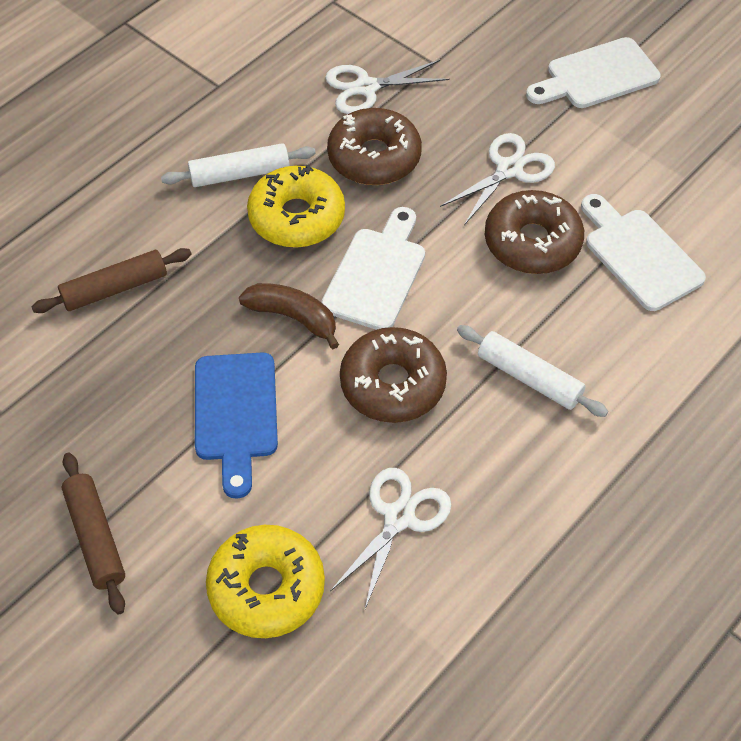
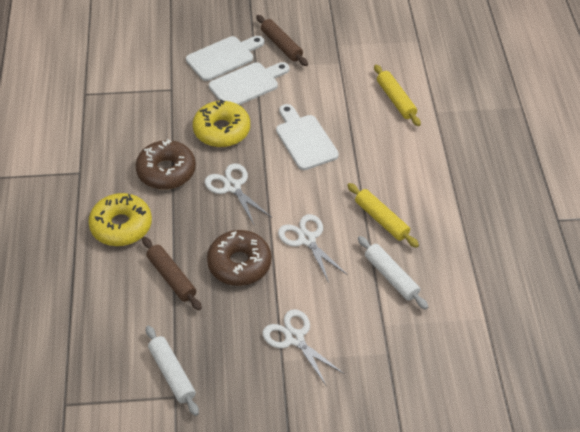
blue cutting board: 1 -> 0
brown banana: 1 -> 0
brown donut: 3 -> 2
yellow rolling pin: 0 -> 2

